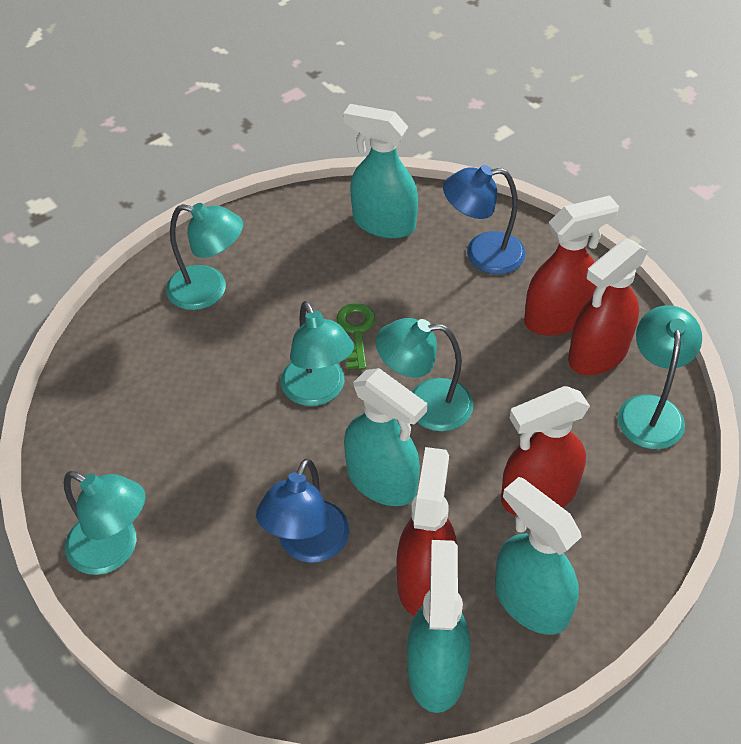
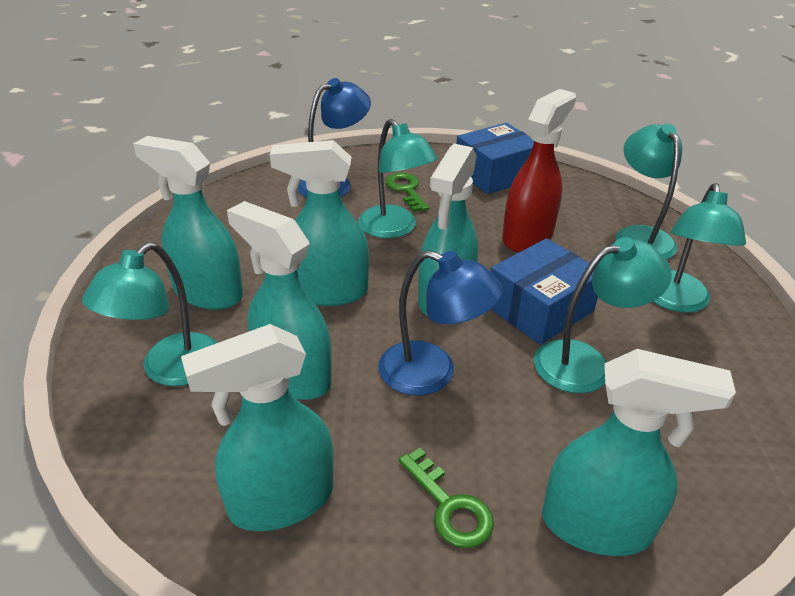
blue box: 0 -> 2
green key: 1 -> 2
red spray bottle: 4 -> 1
turquoise spray bottle: 4 -> 6

